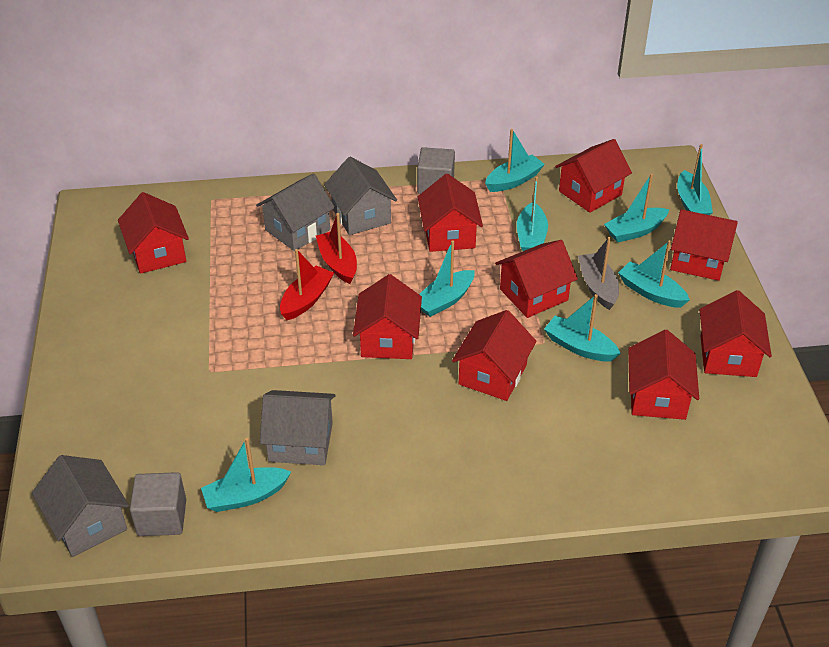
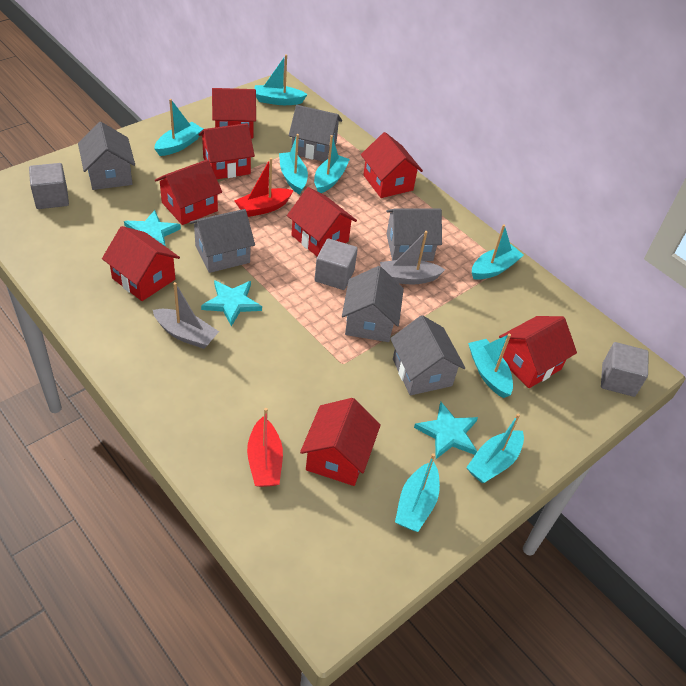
grey boat: 1 -> 2
grey cube: 2 -> 3
grey house: 4 -> 6
red house: 9 -> 8
turquoise star: 0 -> 3

